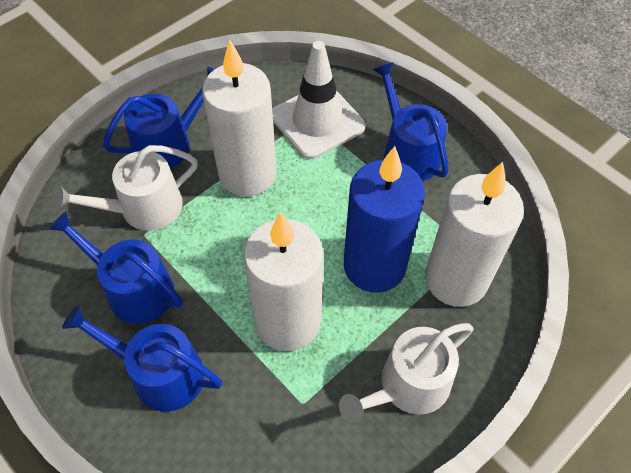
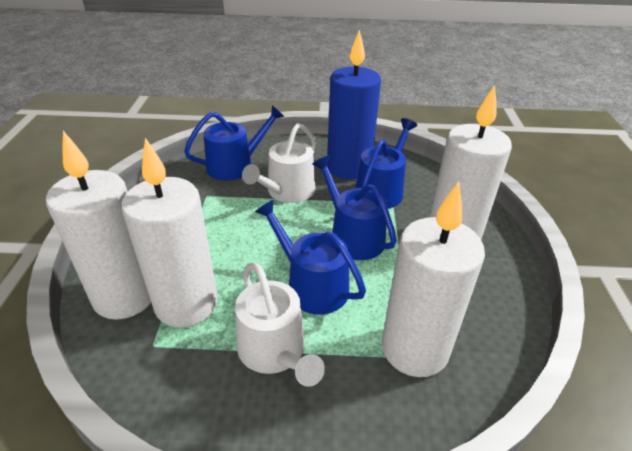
white candle: 3 -> 4
white traffic cone: 1 -> 0

